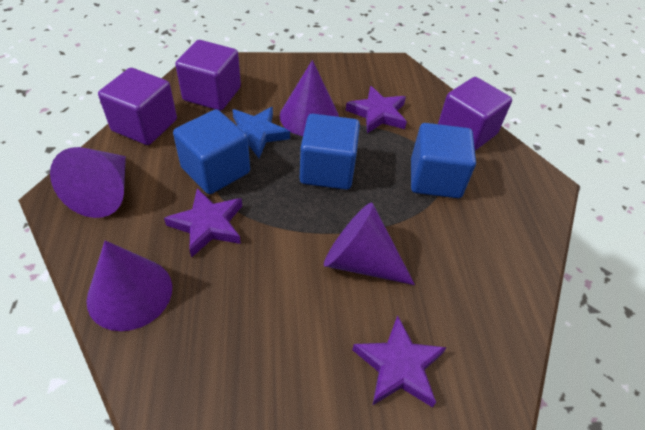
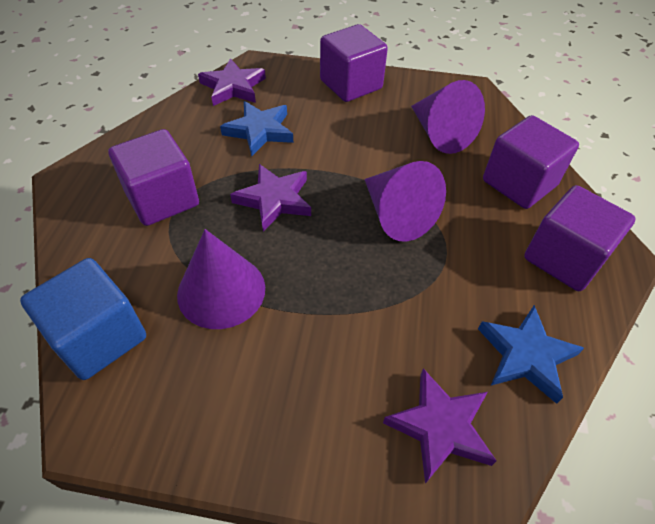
blue cube: 3 -> 1
blue star: 1 -> 2
purple cone: 4 -> 3
purple cube: 3 -> 4

